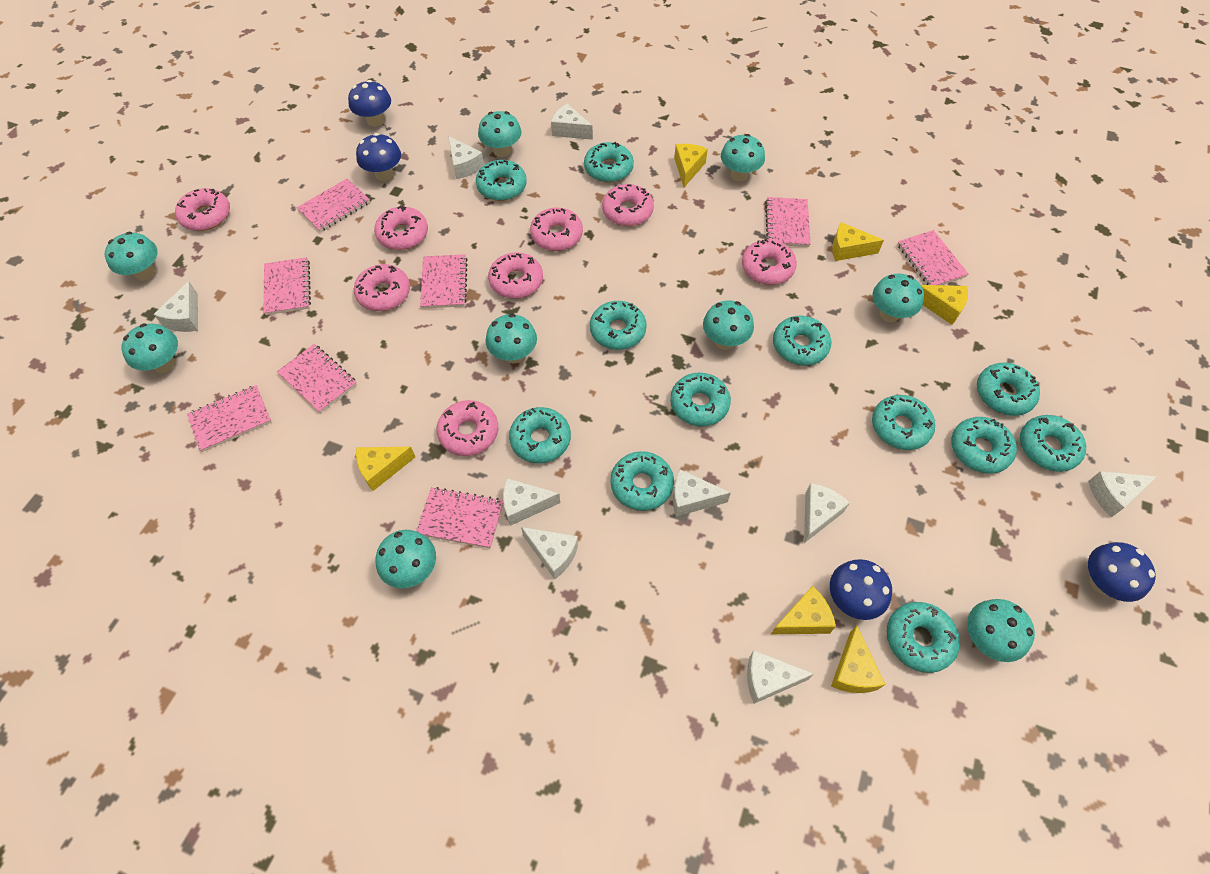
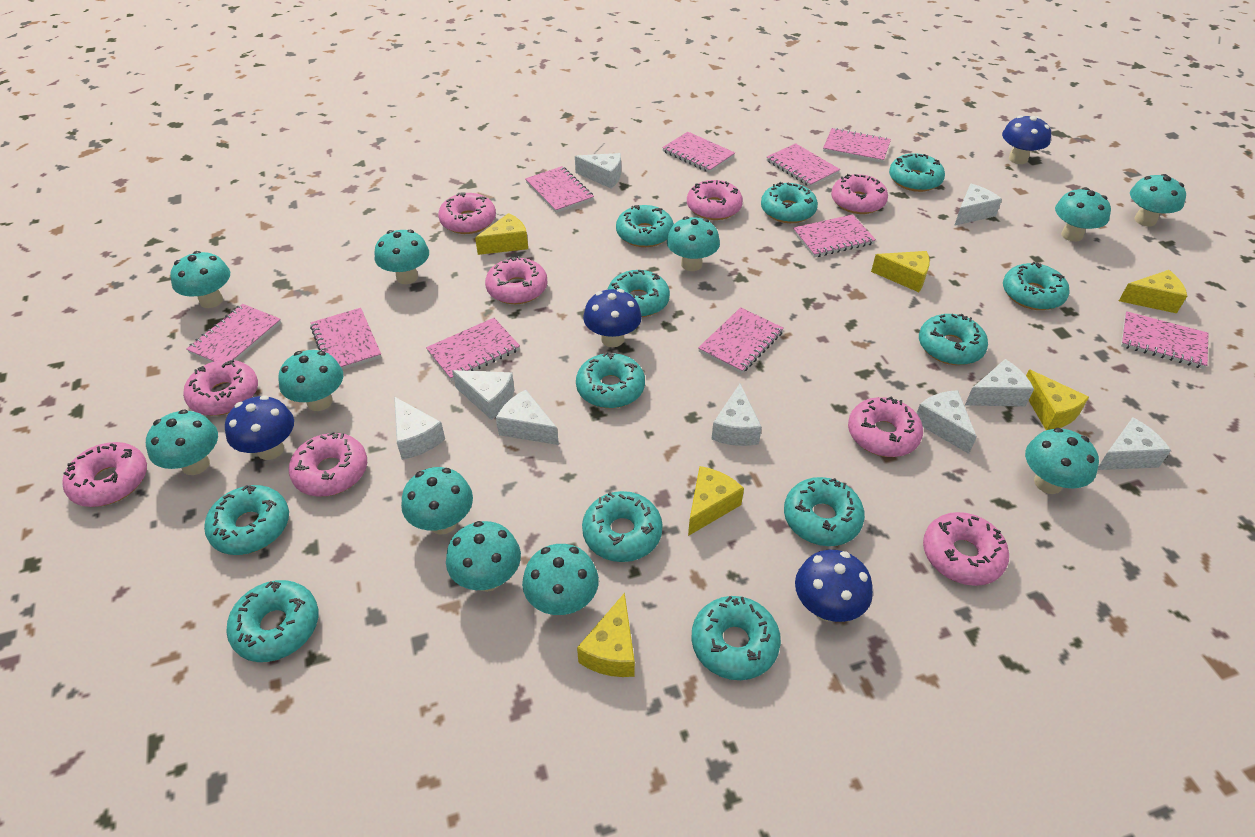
pink donut: 8 -> 9
pink notebook: 8 -> 10
turquoise mushroom: 9 -> 11

